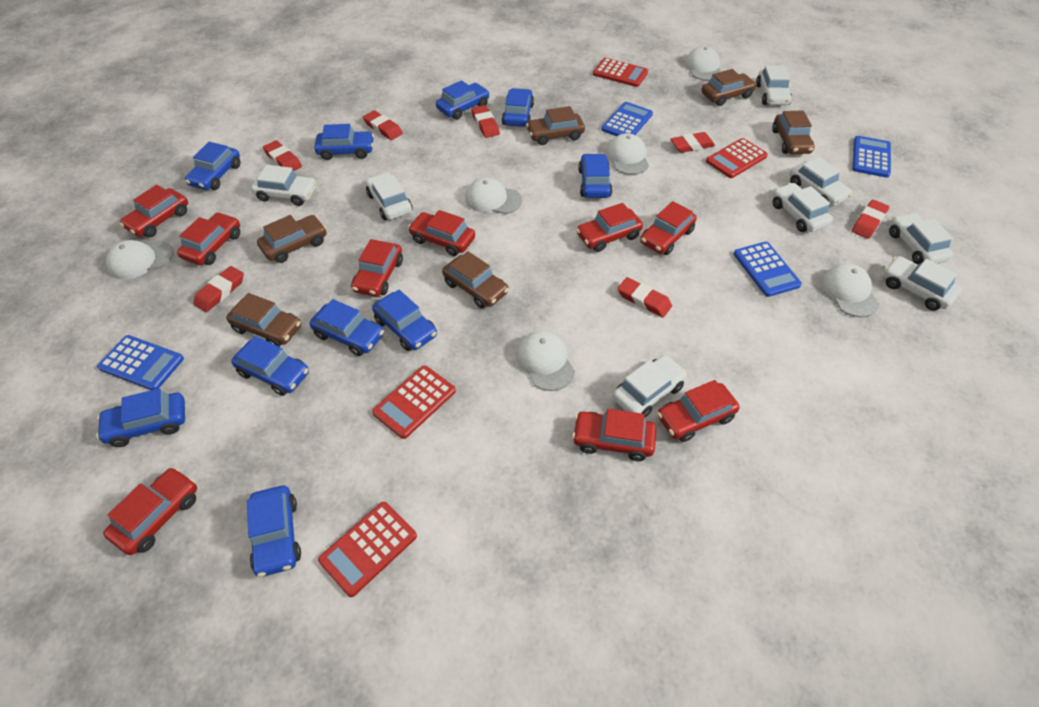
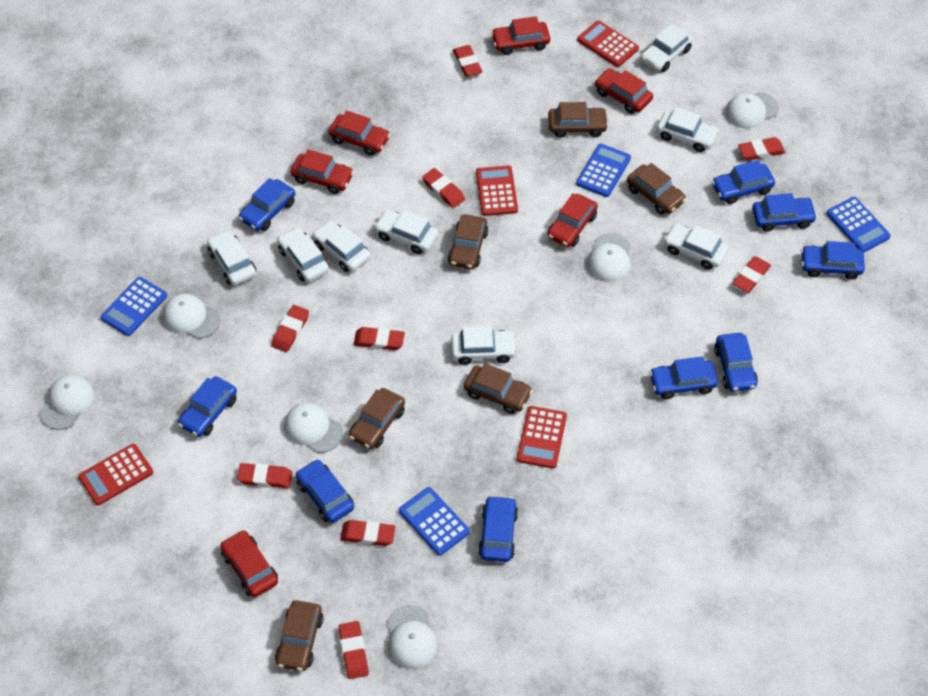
blue car: 10 -> 9
red car: 9 -> 6
red eraser: 7 -> 9

